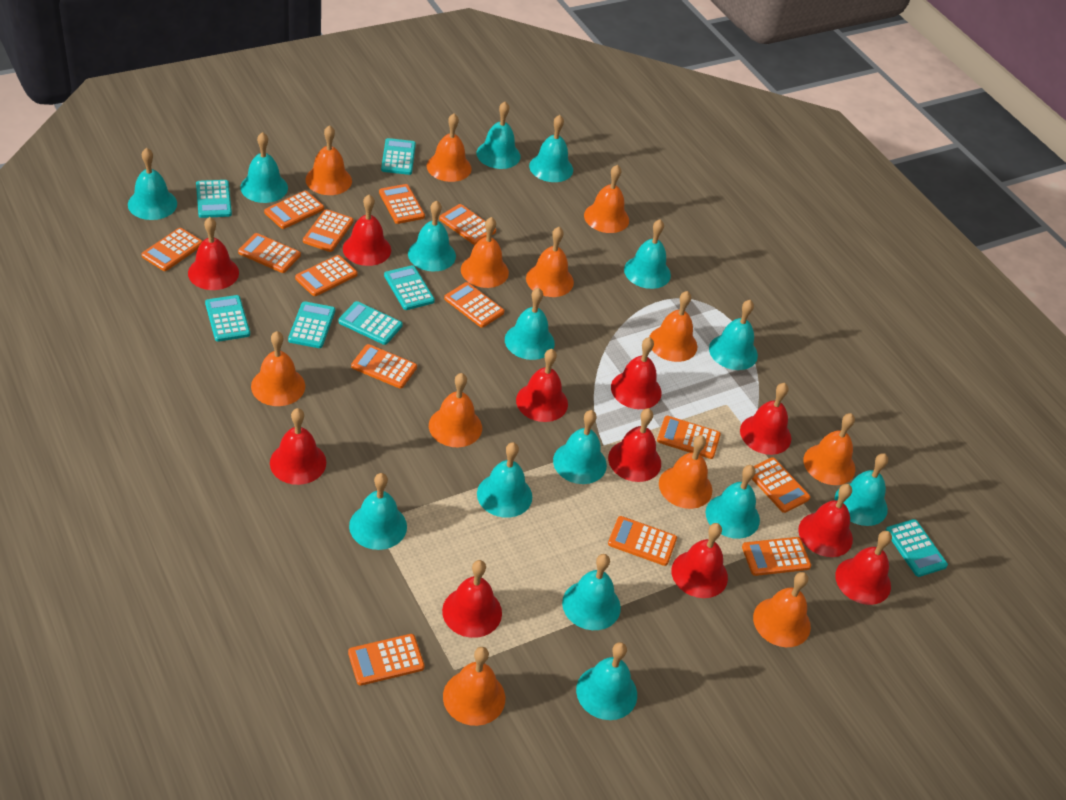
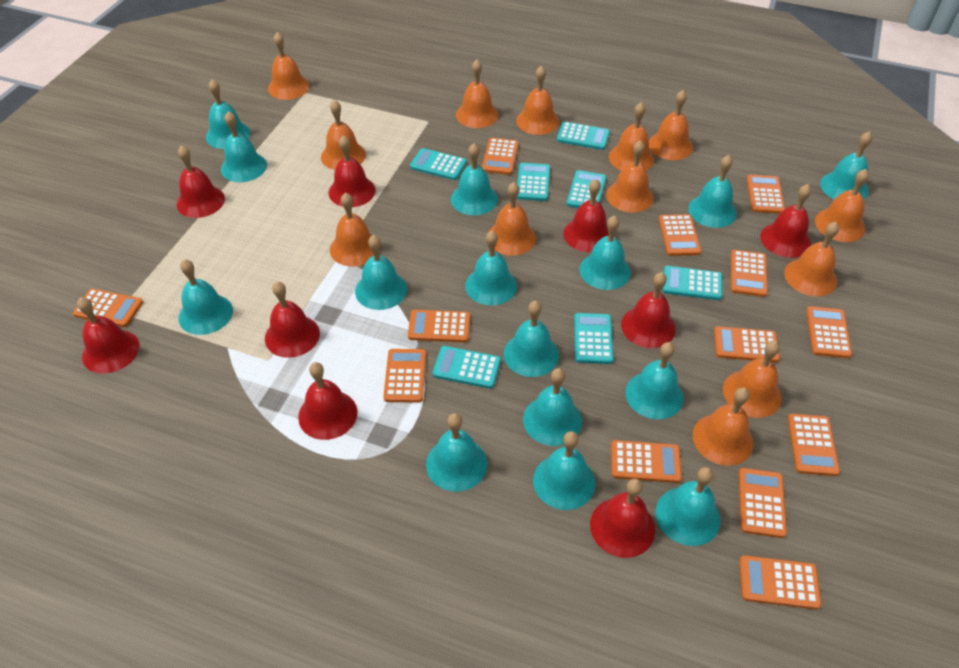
orange bell: 12 -> 13
orange calculator: 14 -> 13
red bell: 11 -> 9

